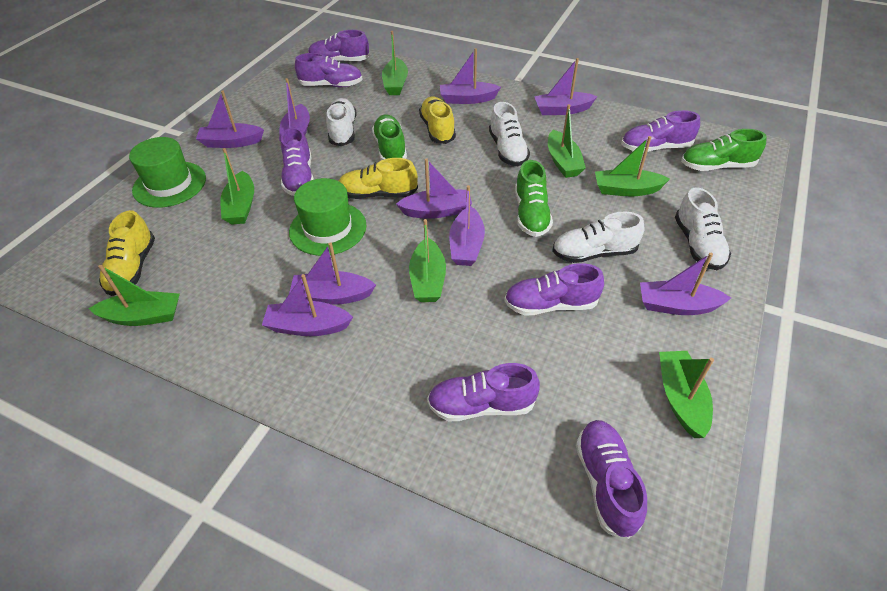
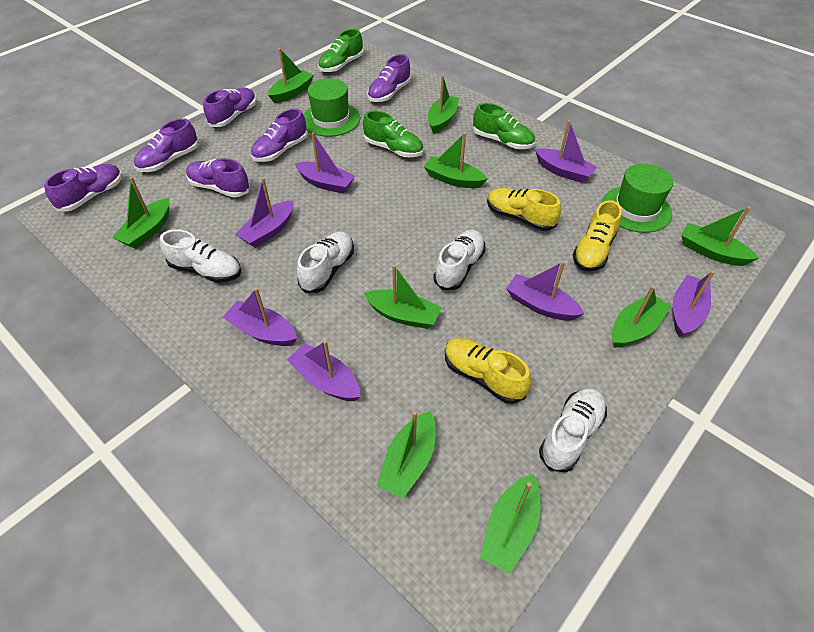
green boat: 7 -> 9
purple boat: 9 -> 7
purple shoe: 7 -> 6

